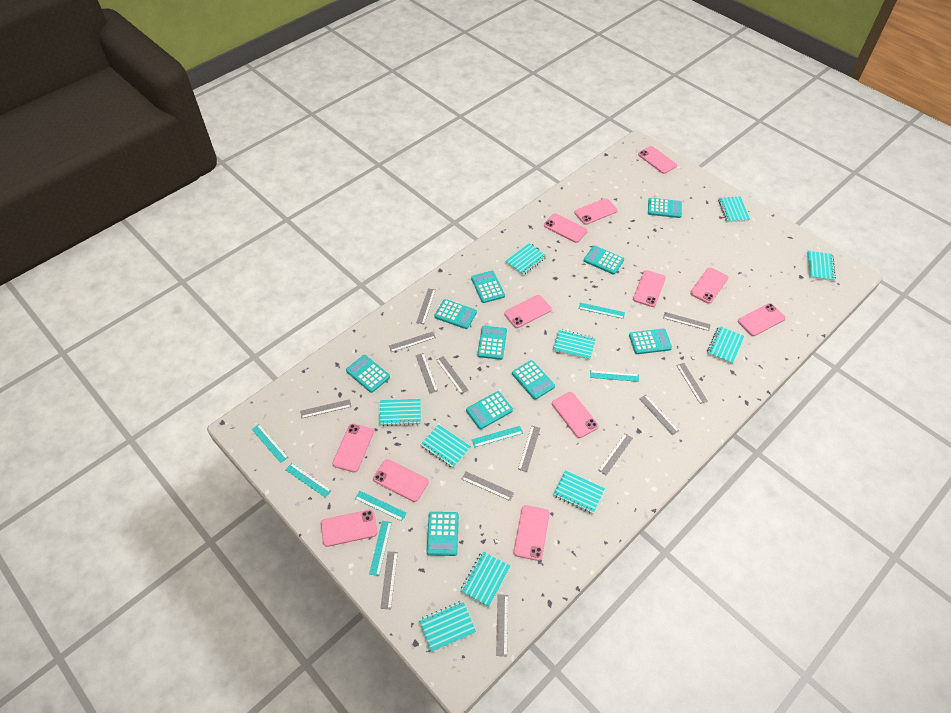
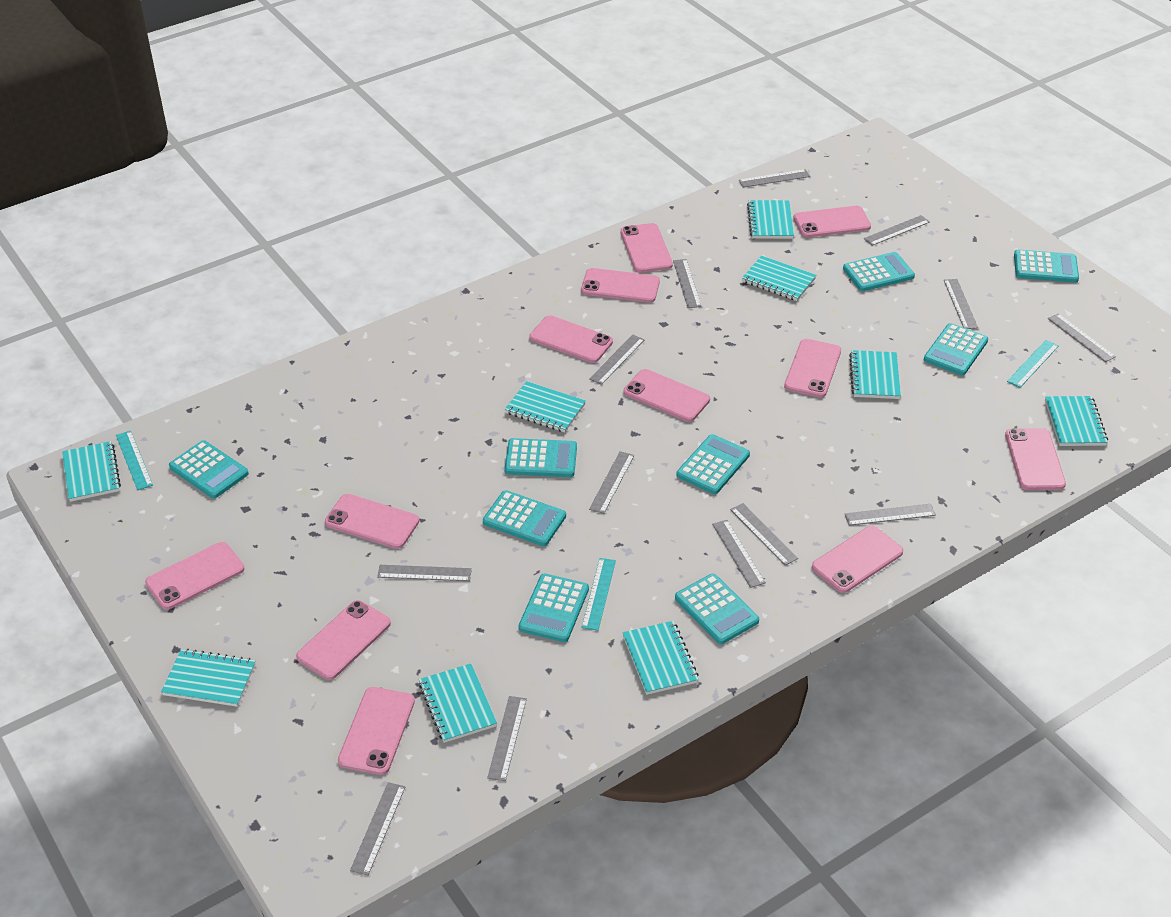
turquoise calculator: 10 -> 9
turquoise notebook: 10 -> 9
turquoise ruler: 7 -> 3

